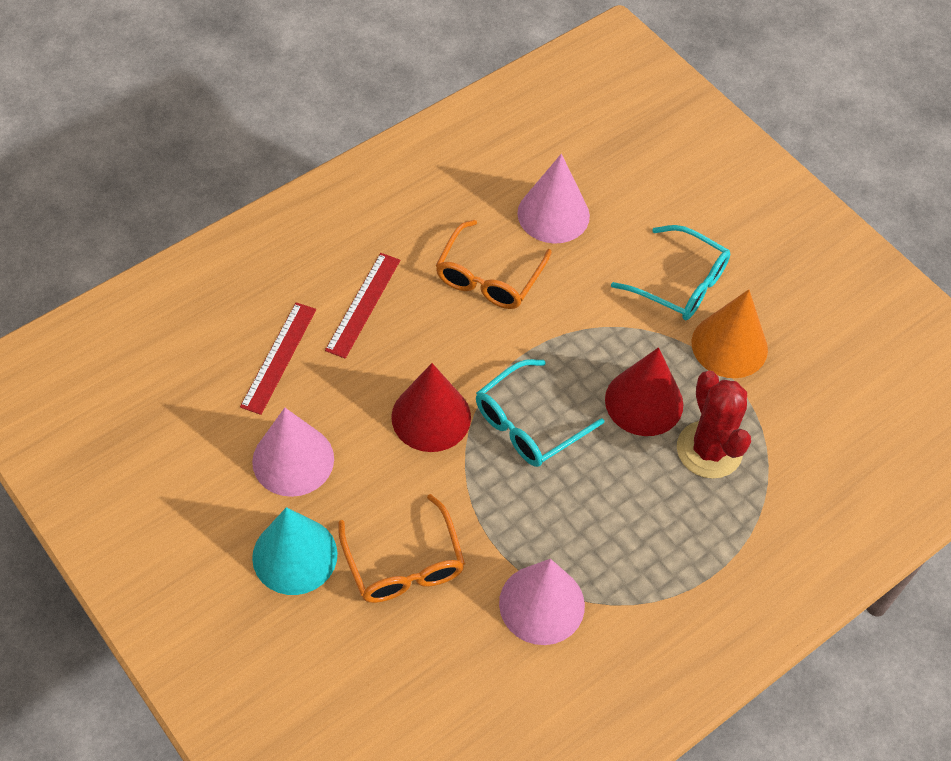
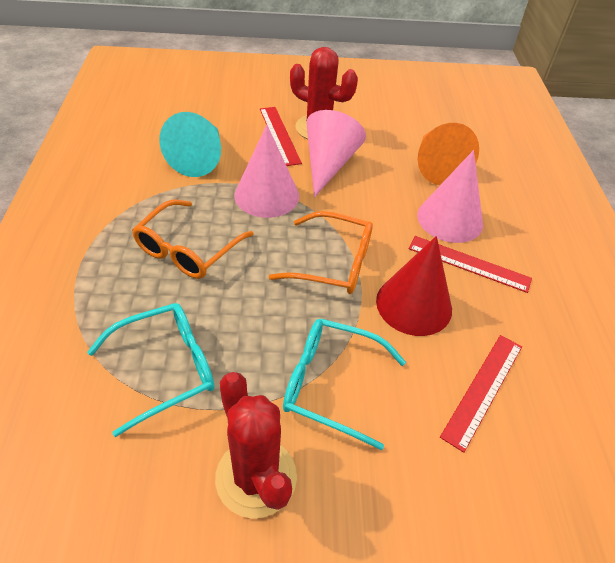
red cactus: 1 -> 2
red cone: 2 -> 1
red ruler: 2 -> 3

